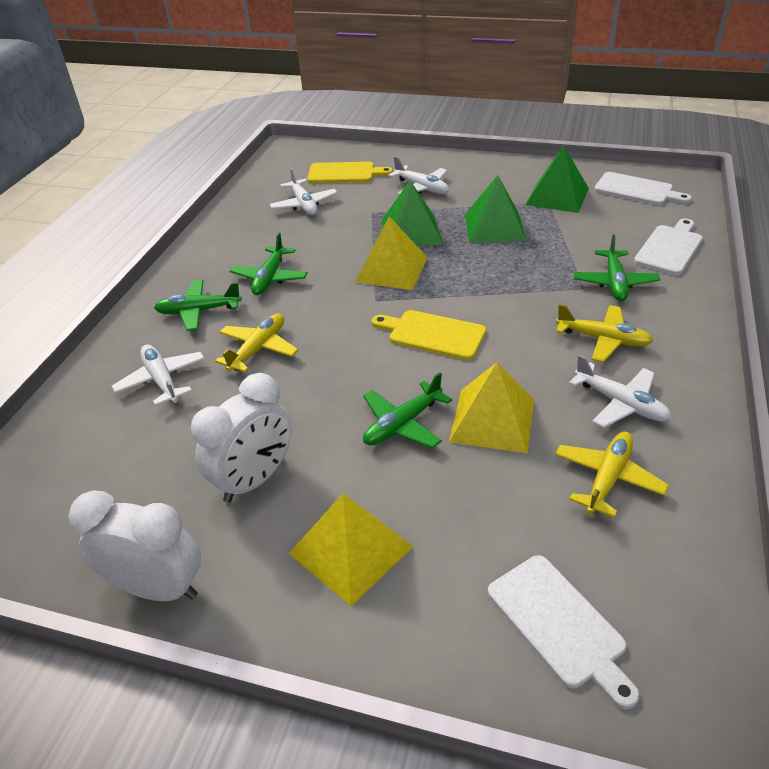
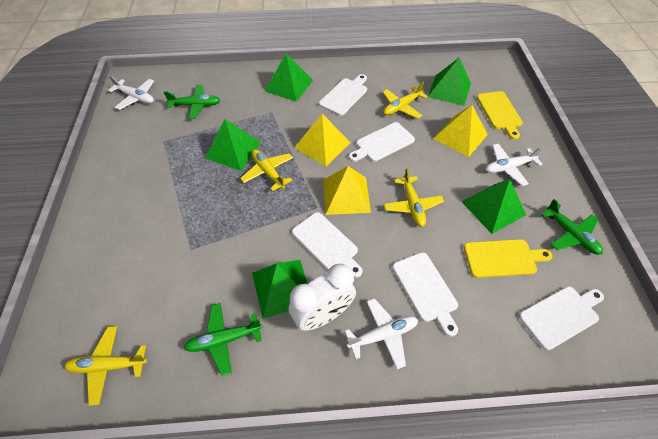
green plane: 4 -> 3
green pyramid: 3 -> 5
white clock: 2 -> 1
white cutting board: 3 -> 5
white plane: 4 -> 3
yellow plane: 3 -> 4

